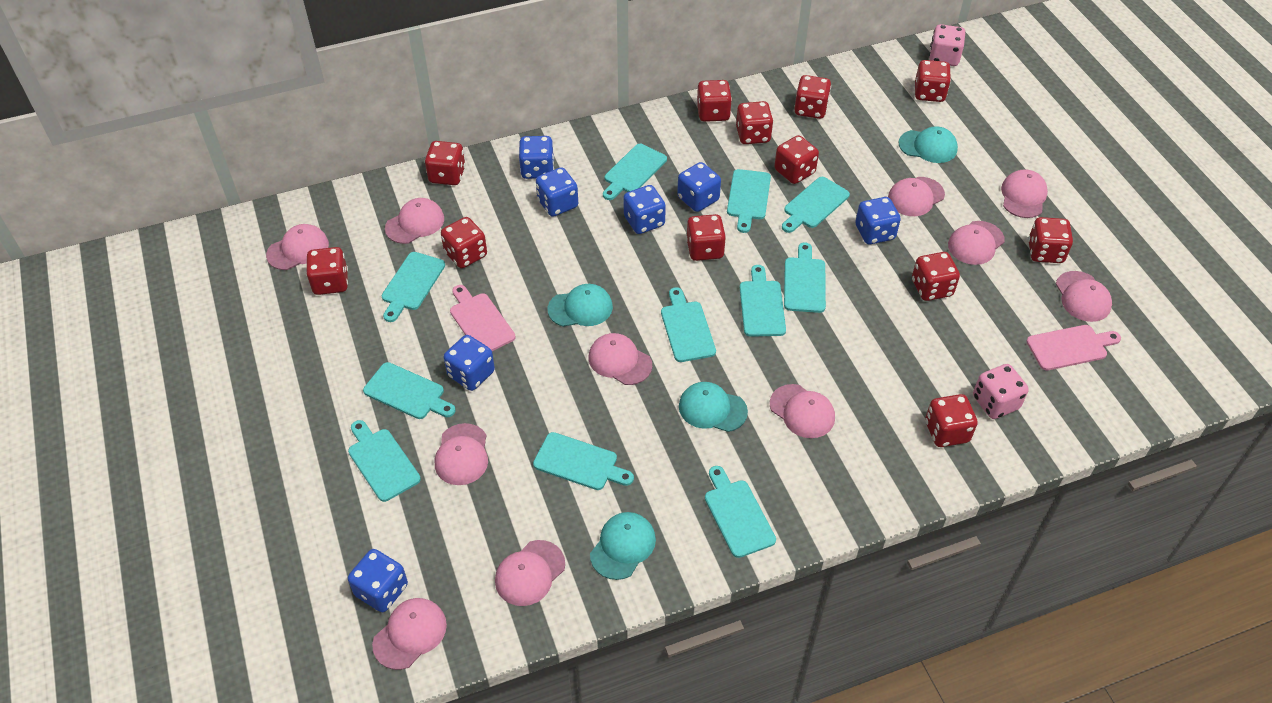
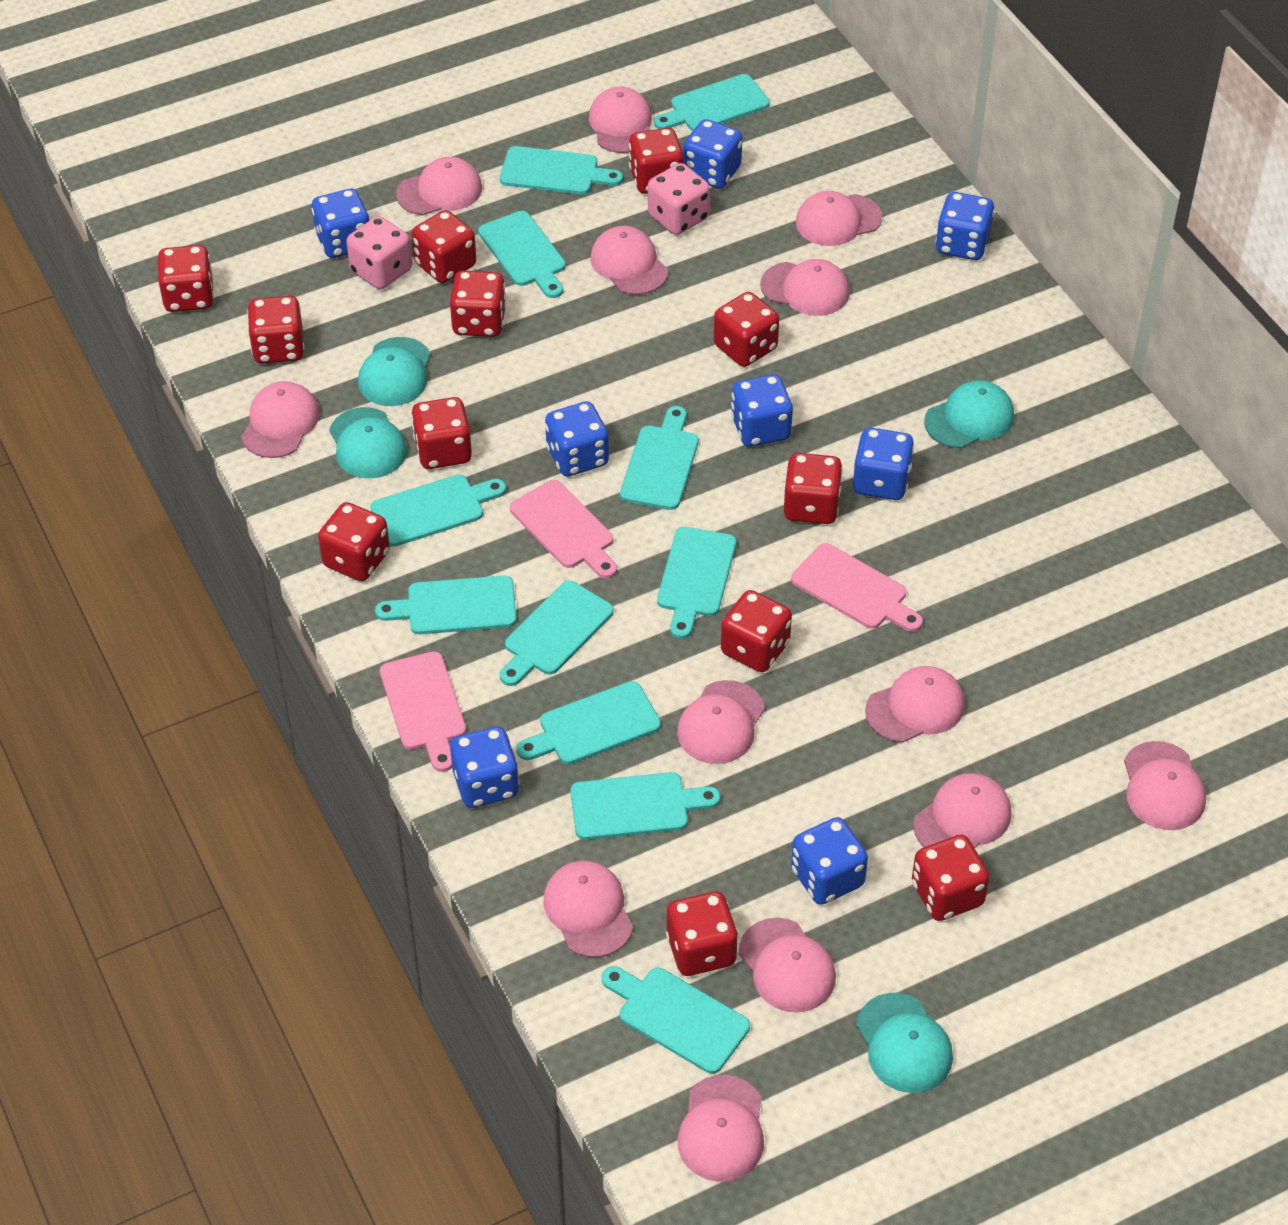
blue dice: 7 -> 8
pink cap: 11 -> 13
pink cutting board: 2 -> 3

